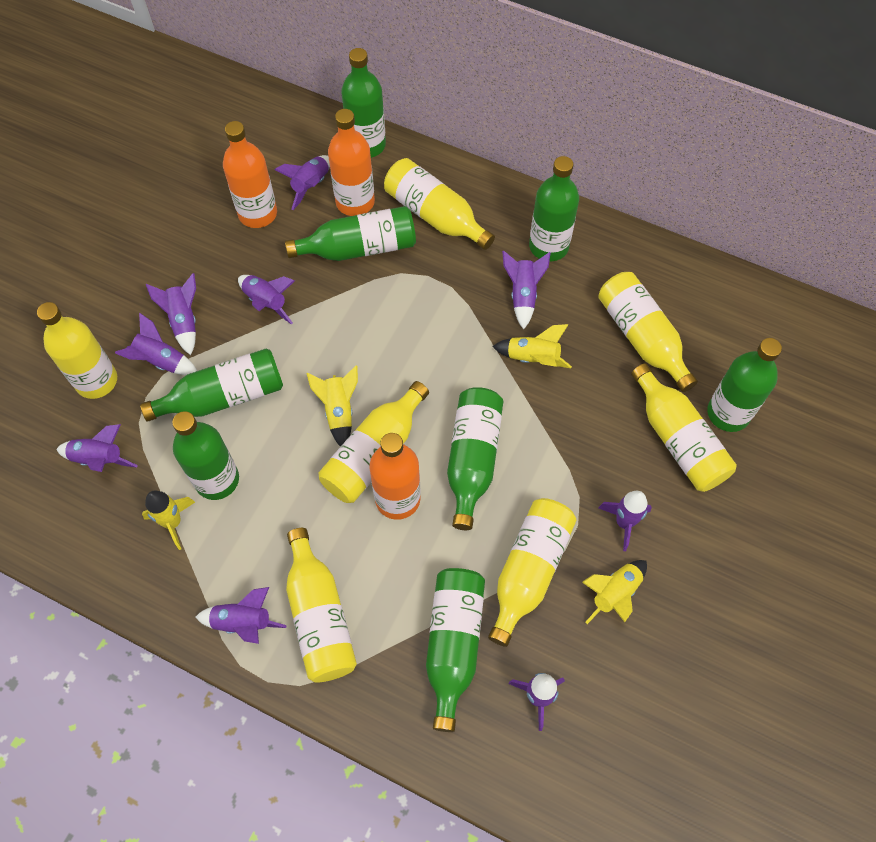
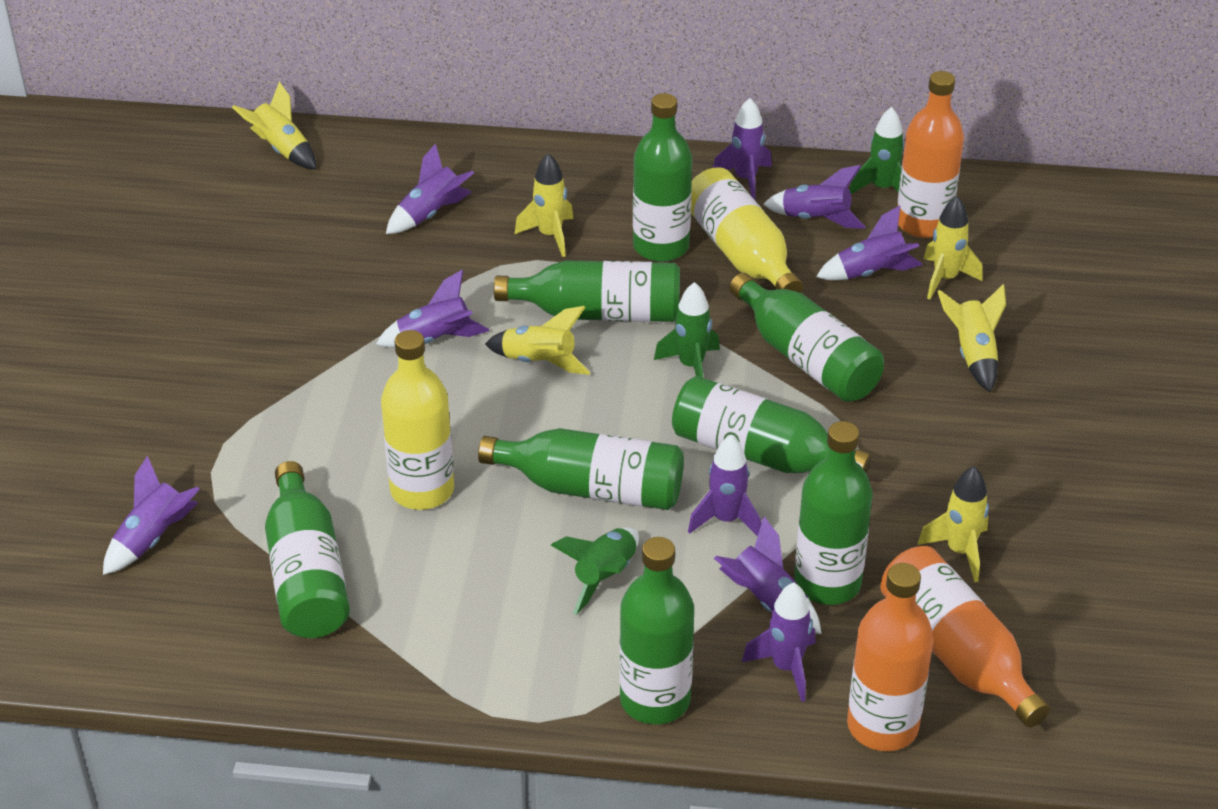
green rocket: 0 -> 3
yellow bottle: 7 -> 2
yellow rocket: 4 -> 6

